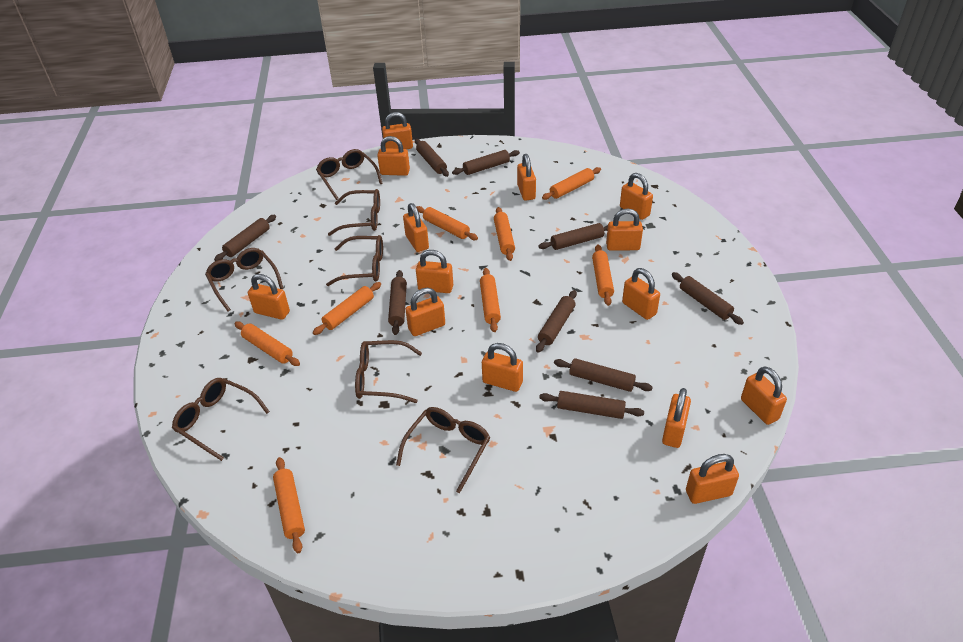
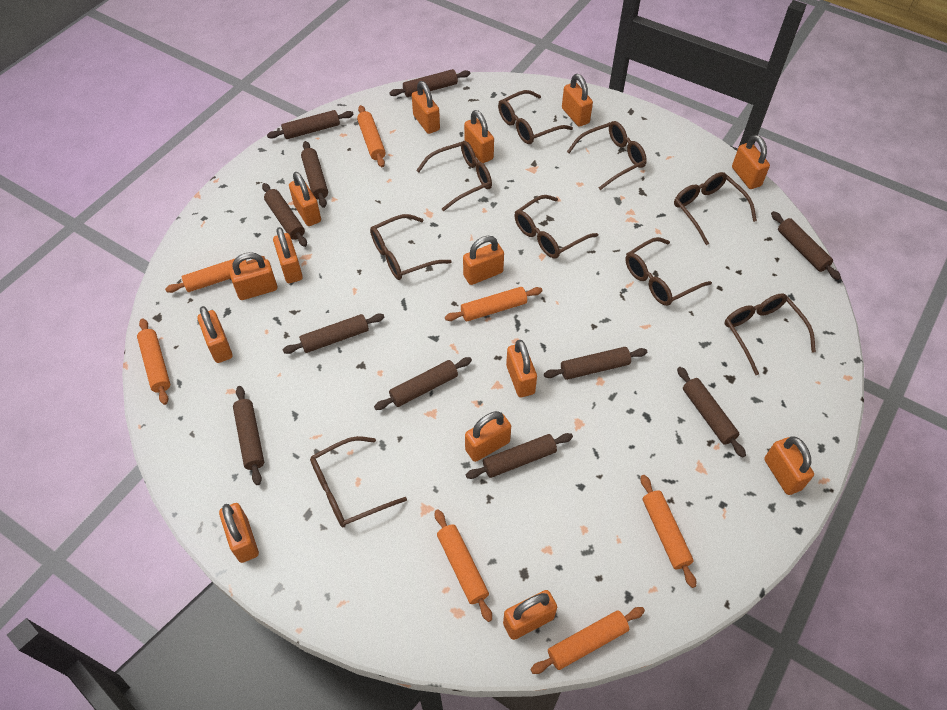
brown glasses: 7 -> 9
brown rolling pin: 9 -> 11
orange rolling pin: 8 -> 7

